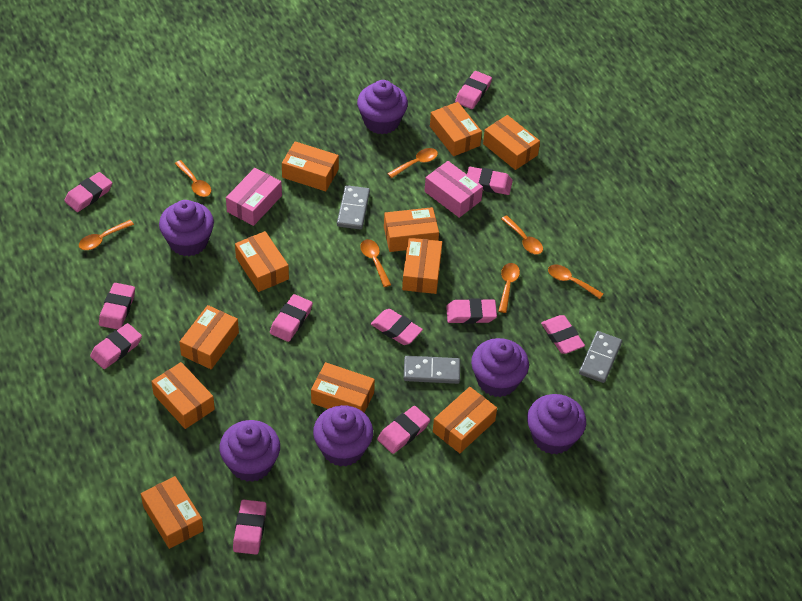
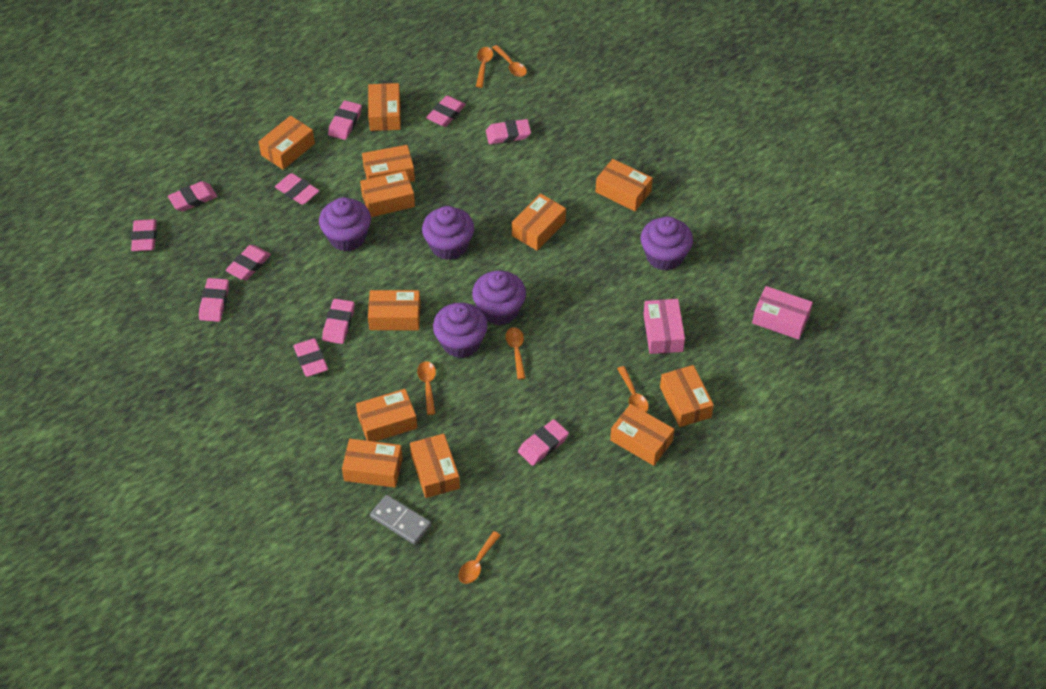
grey domino: 3 -> 1
orange box: 11 -> 12
orange spoon: 7 -> 6
purple cupcake: 6 -> 5

